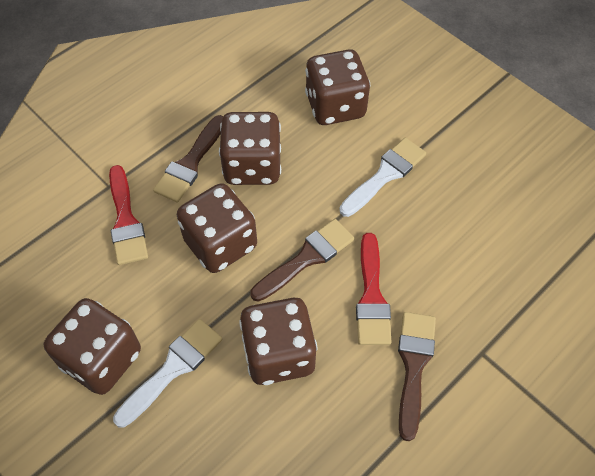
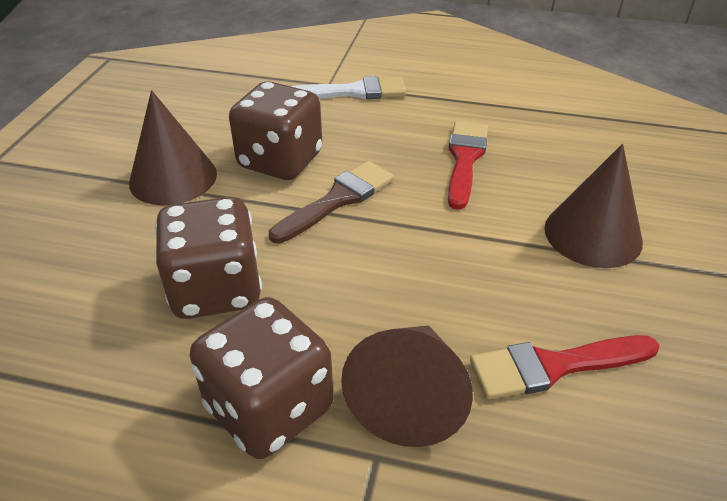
brown brush: 3 -> 1
brown cone: 0 -> 3
brown dice: 5 -> 3
white brush: 2 -> 1

